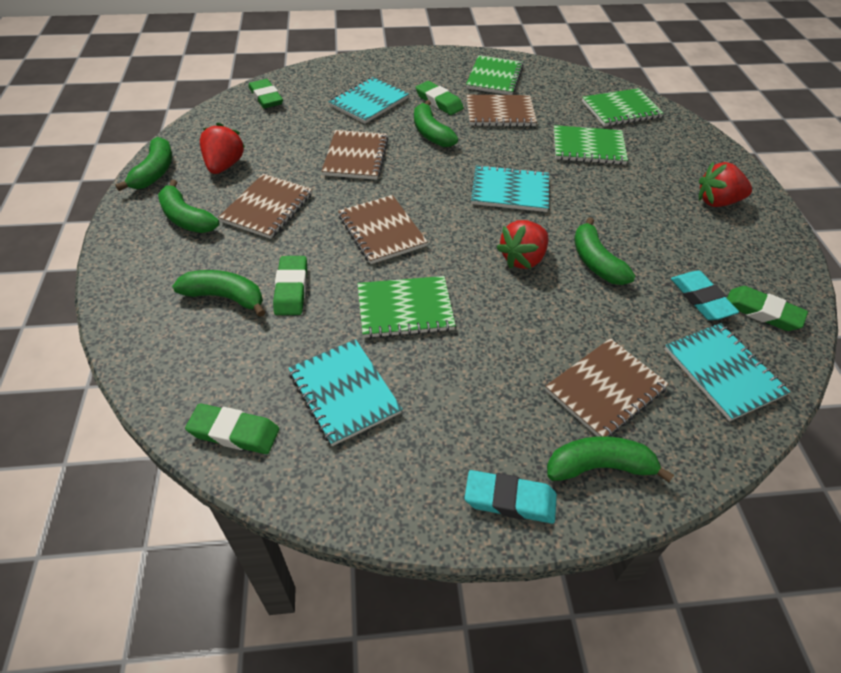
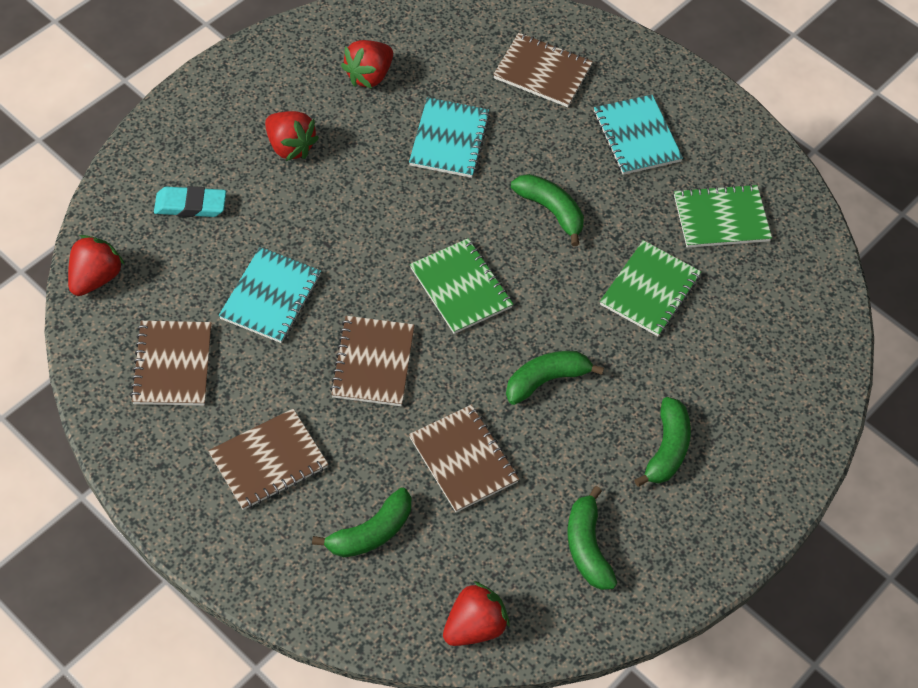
green banana: 6 -> 5
green eraser: 5 -> 0
green notebook: 4 -> 3
red strawberry: 3 -> 4
turquoise eraser: 2 -> 1
turquoise notebook: 4 -> 3

